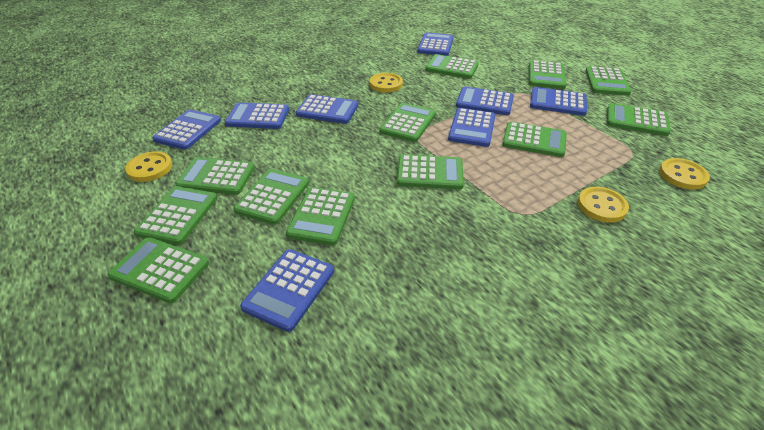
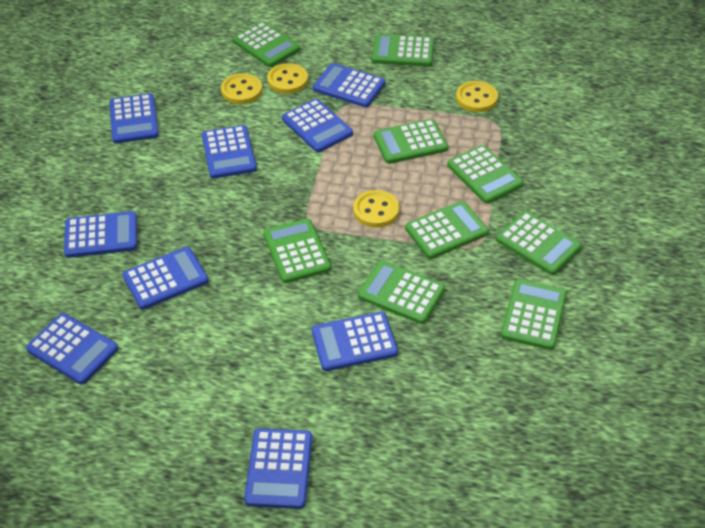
blue calculator: 8 -> 9
green calculator: 12 -> 9

